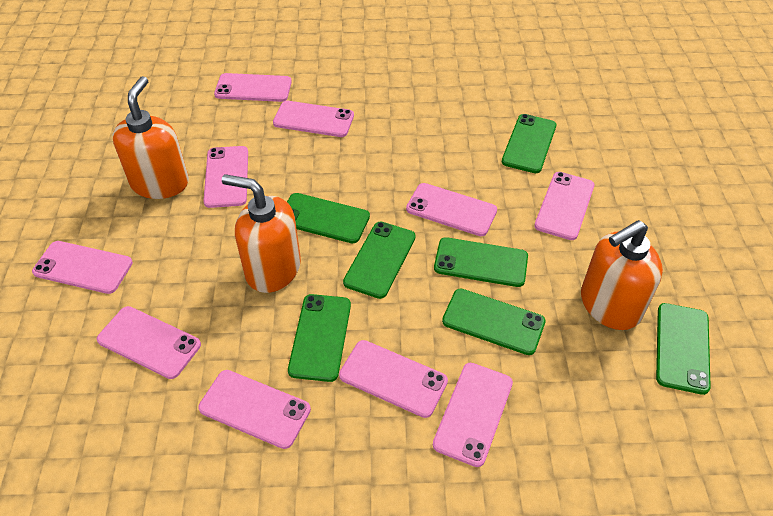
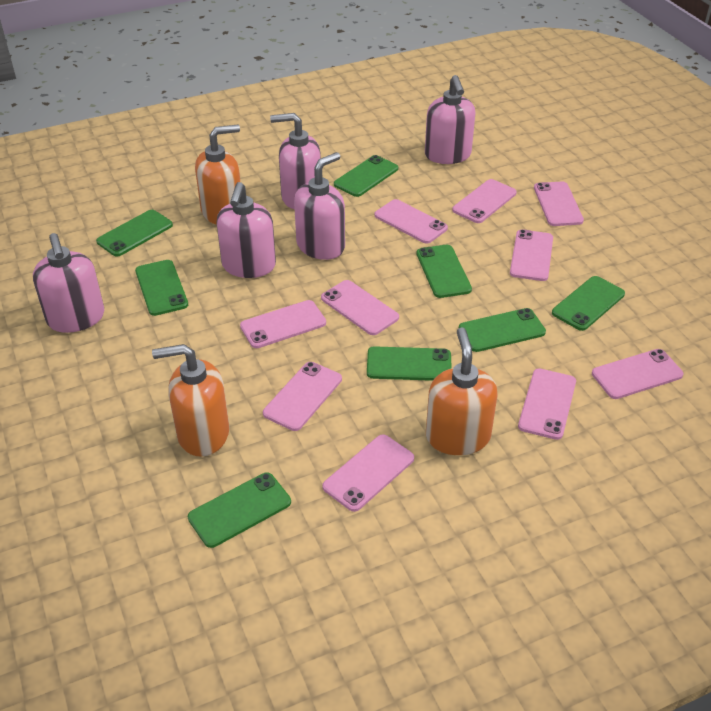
green phone: 7 -> 8
pink soap dispenser: 0 -> 5

